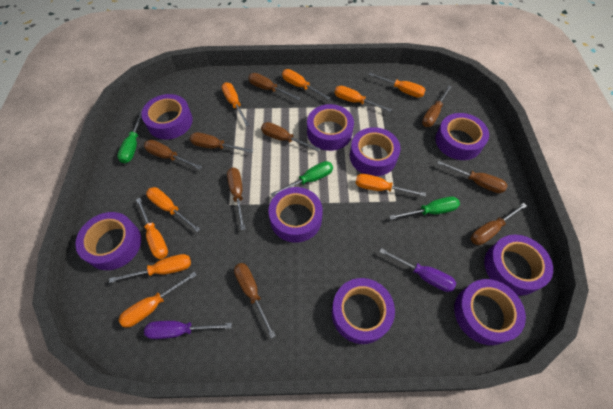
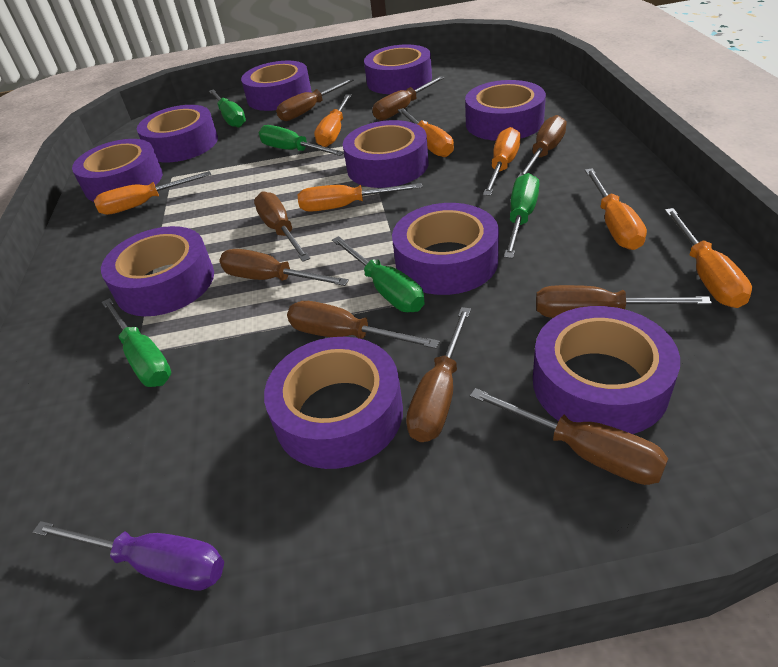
green screwdriver: 3 -> 5
orange screwdriver: 9 -> 7
purple screwdriver: 2 -> 1
purple tape: 9 -> 10

